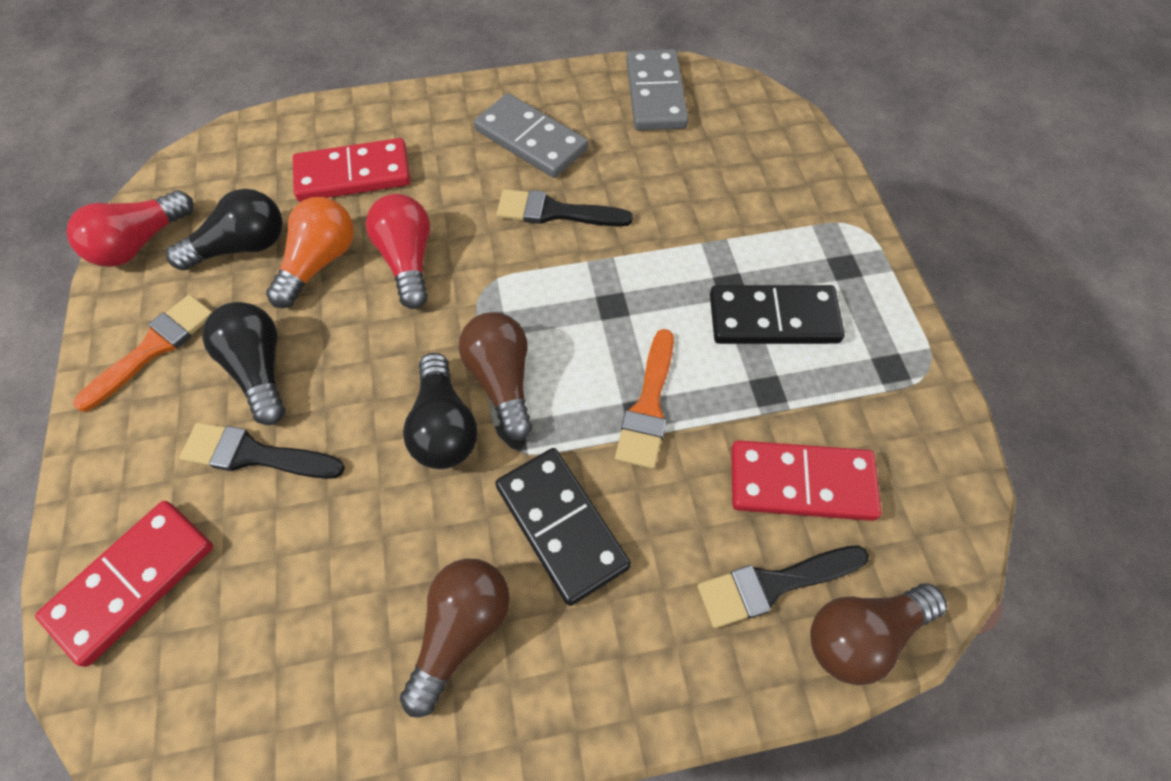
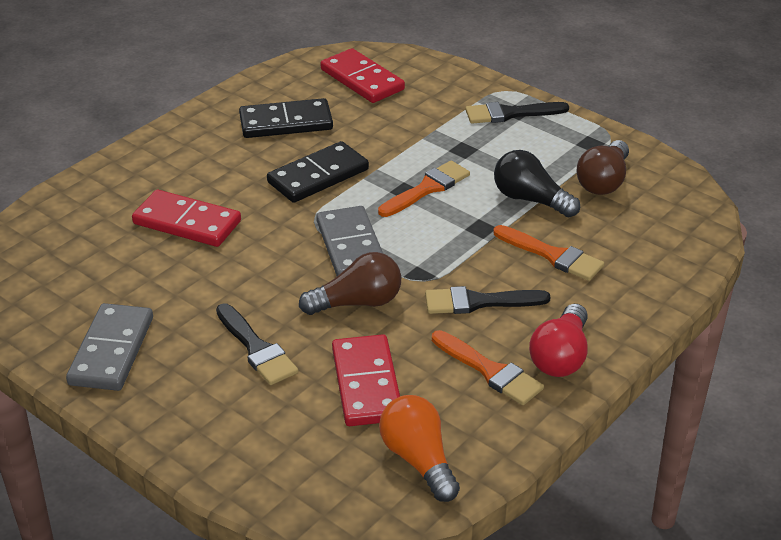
black light bulb: 3 -> 1
brown light bulb: 3 -> 2
orange brush: 2 -> 3
red light bulb: 2 -> 1

